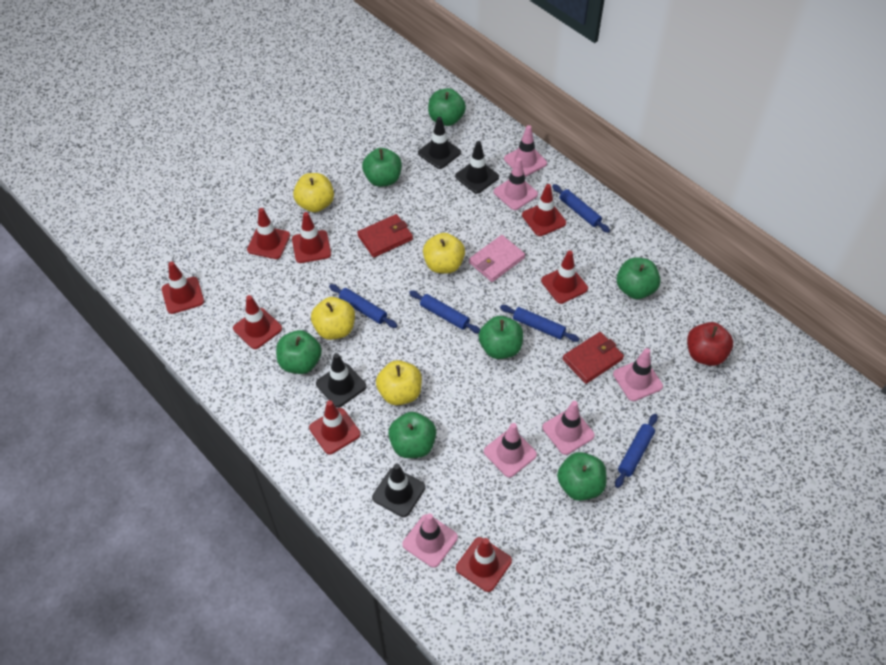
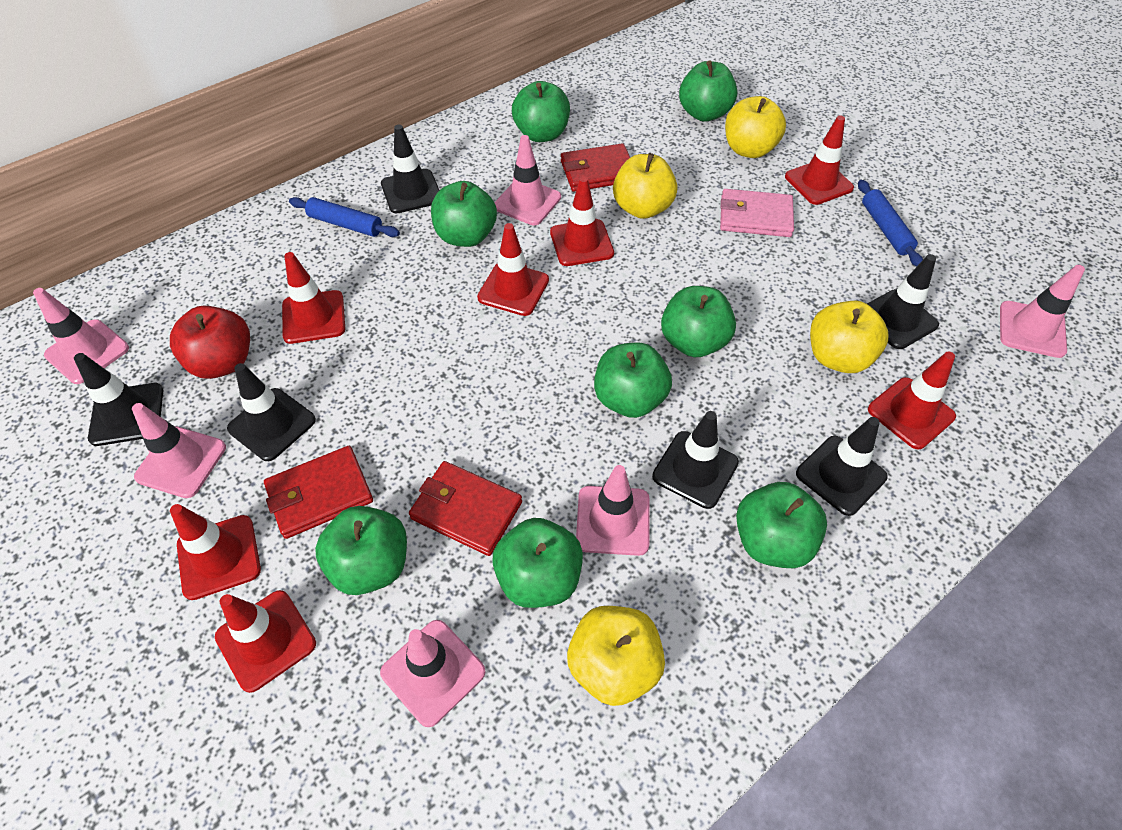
black traffic cone: 4 -> 6
blue rolling pin: 5 -> 2
green apple: 7 -> 8
red traffic cone: 8 -> 7
red wallet: 2 -> 3

